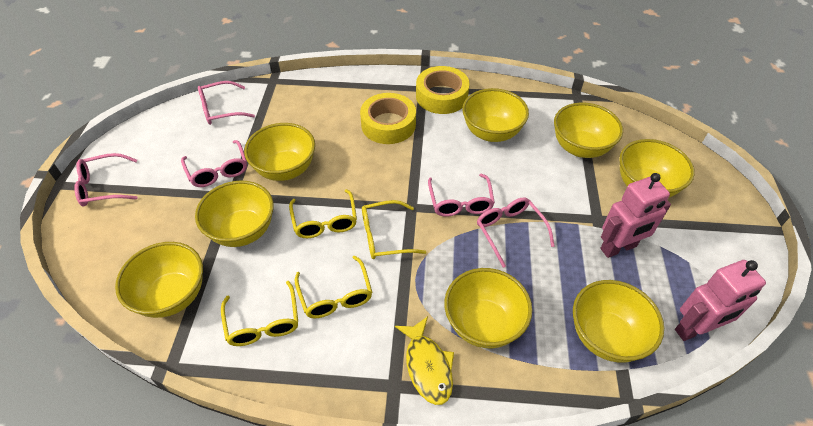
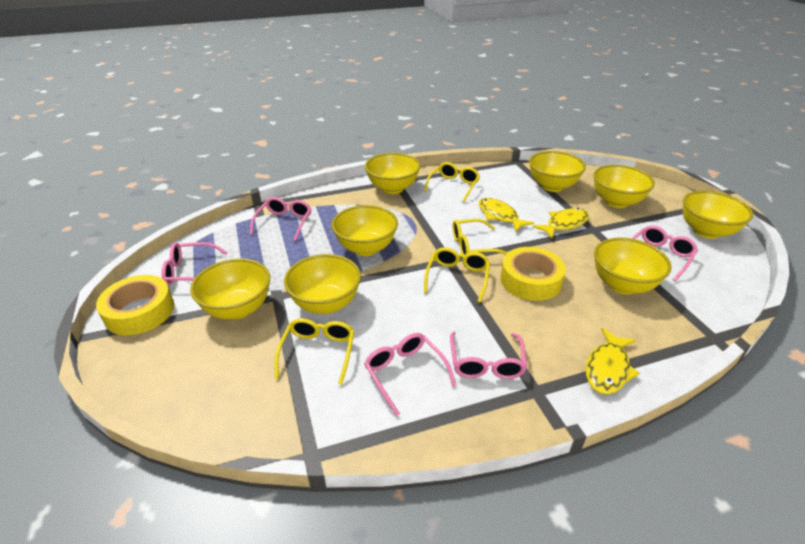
pink robot: 2 -> 0
yellow fish: 1 -> 3

